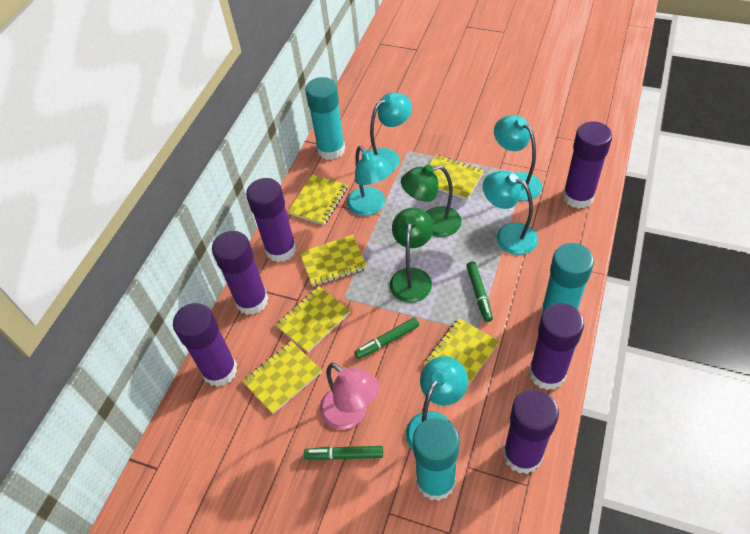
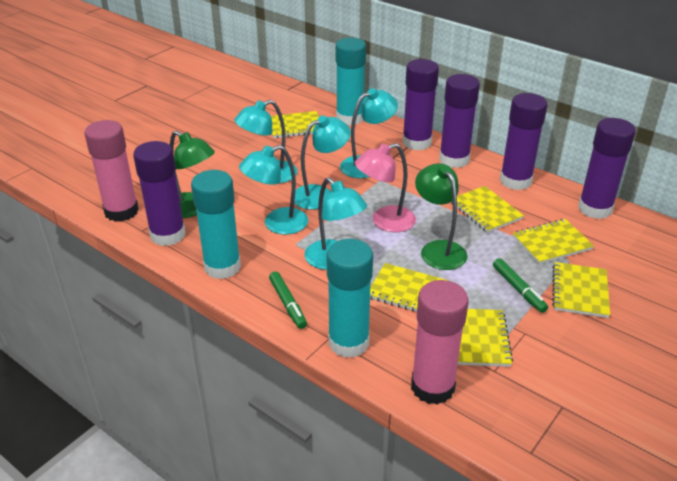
green marker: 3 -> 2
pink glue stick: 0 -> 2
purple glue stick: 6 -> 5

